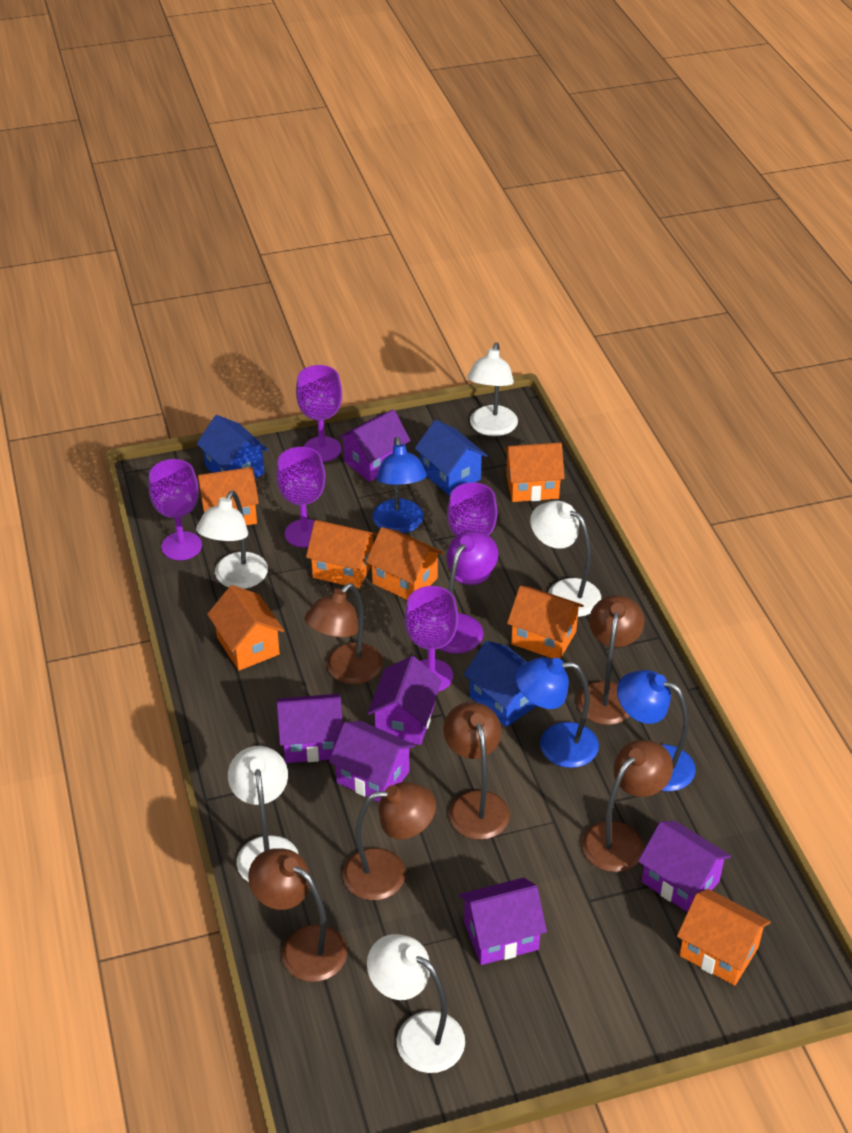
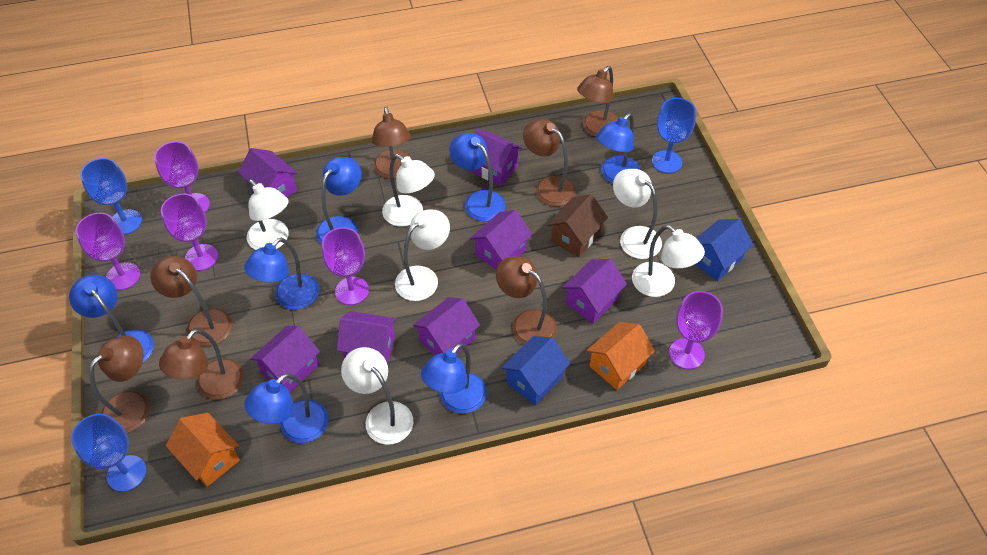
blue goblet: 0 -> 3
blue house: 3 -> 2
blue lamp: 3 -> 7
brown house: 0 -> 1
brown lamp: 6 -> 7
orange house: 7 -> 2
purple house: 6 -> 7
purple lamp: 1 -> 0
white lamp: 5 -> 6

